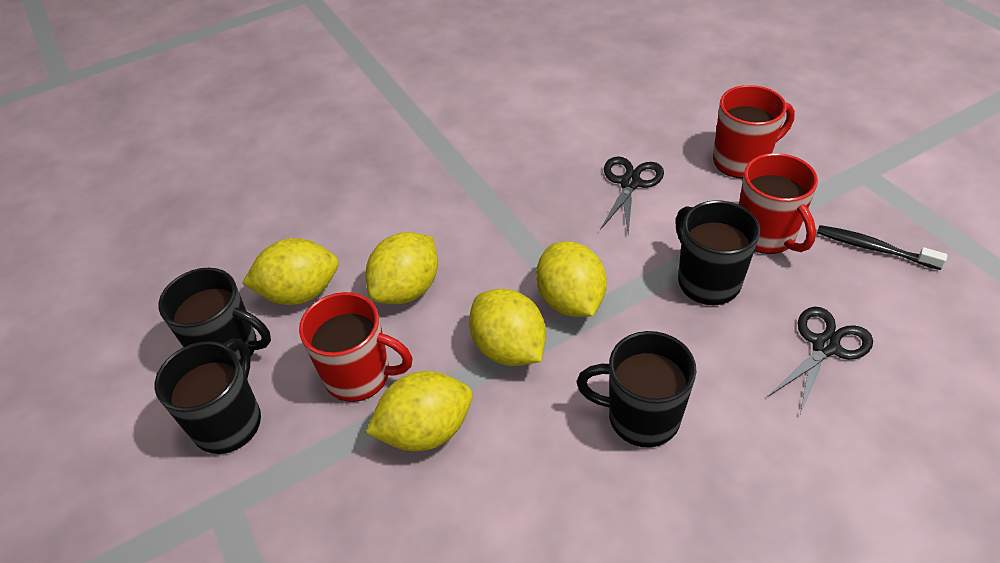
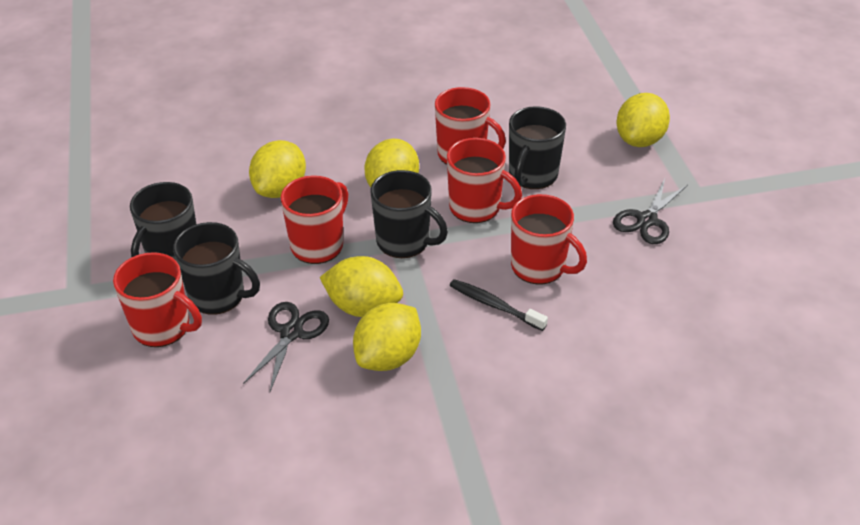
red mug: 3 -> 5

